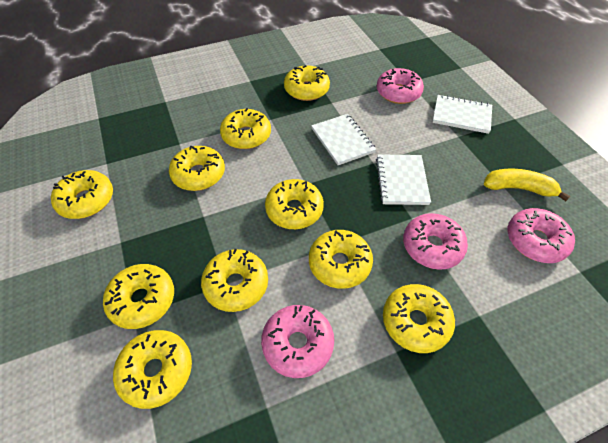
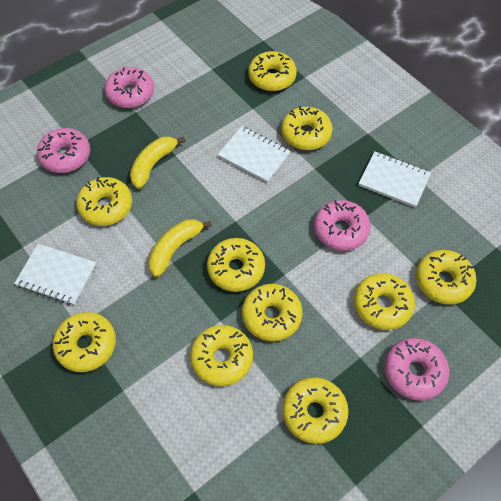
yellow banana: 1 -> 2

